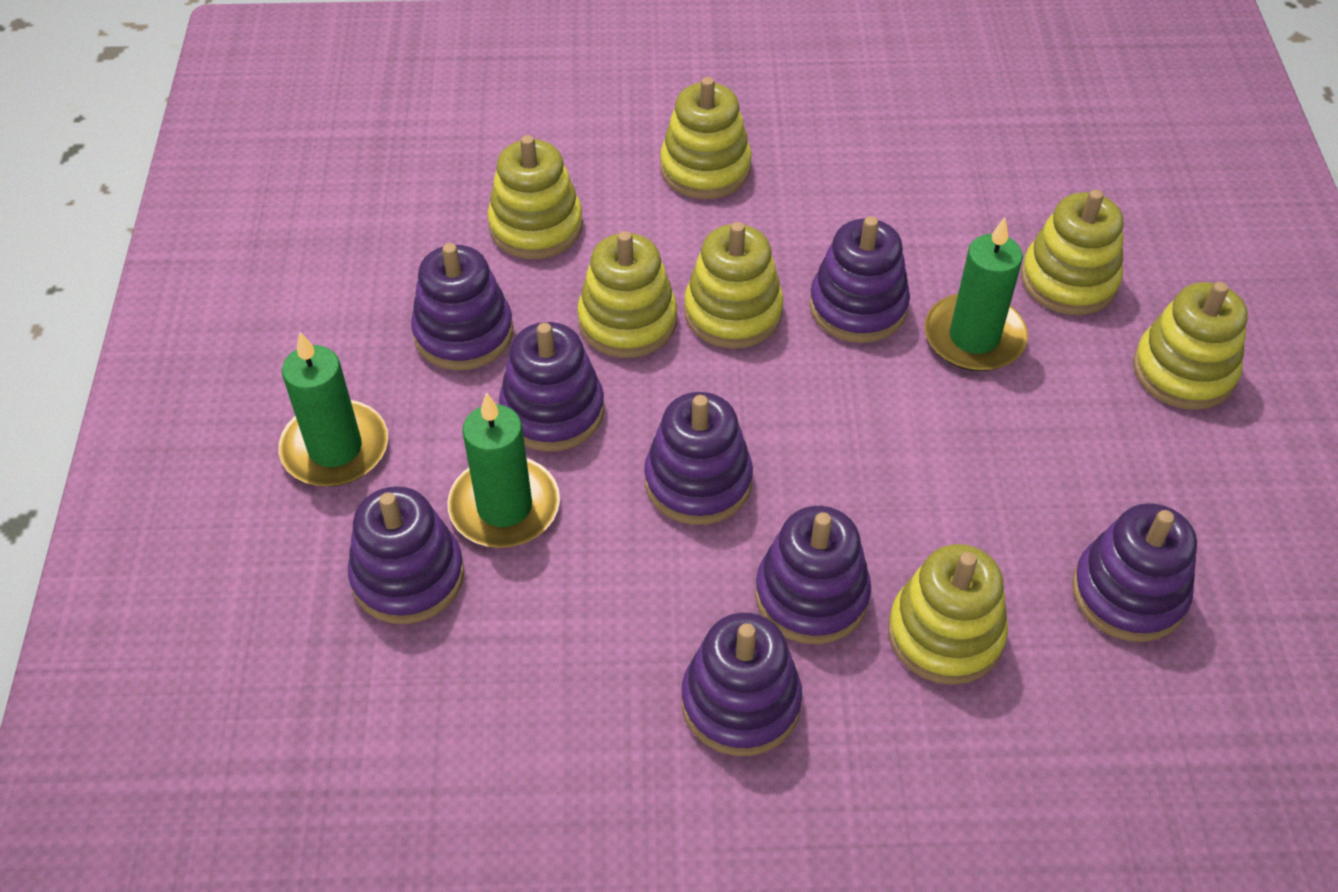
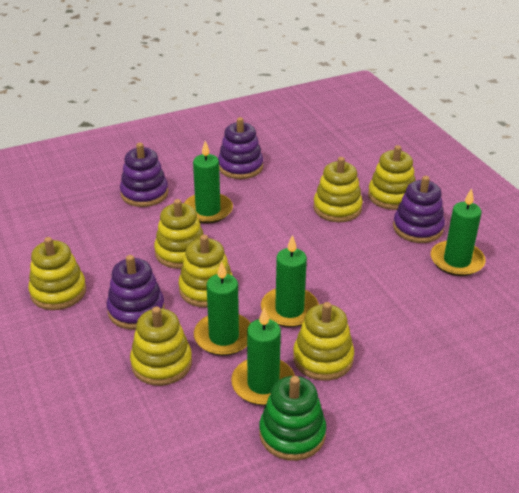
green candle: 3 -> 5
green stacking toy: 0 -> 1
purple stacking toy: 8 -> 4

